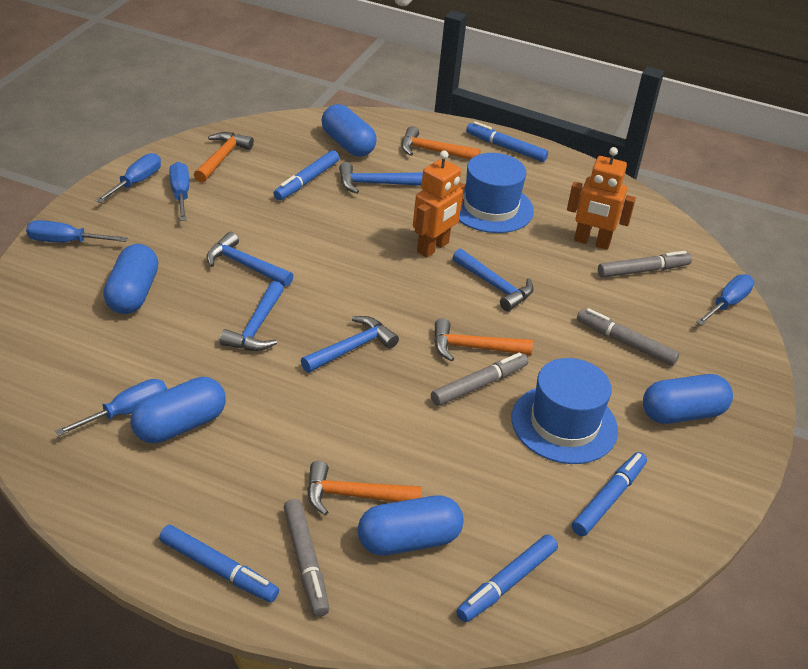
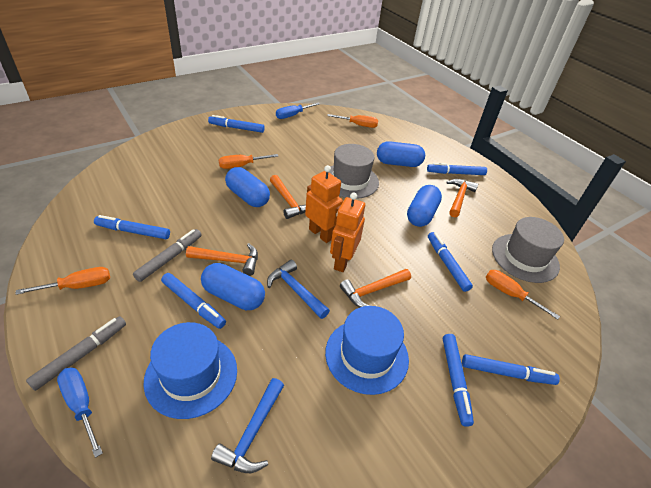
blue capsule: 5 -> 4
blue hammer: 5 -> 2
blue marker: 5 -> 7
blue screwdriver: 5 -> 2
grey hat: 0 -> 2
grey marker: 4 -> 2
orange screwdriver: 0 -> 4

